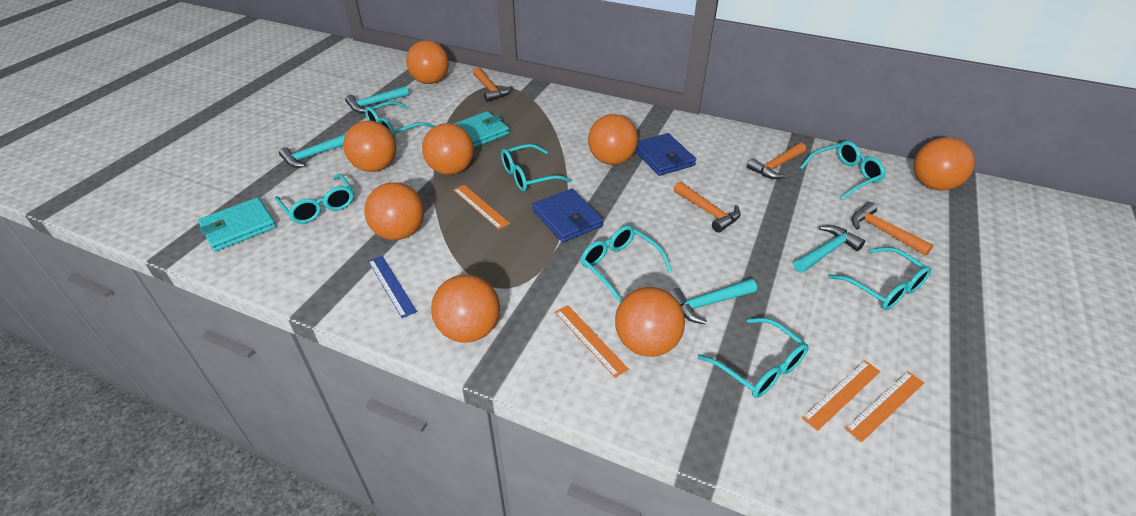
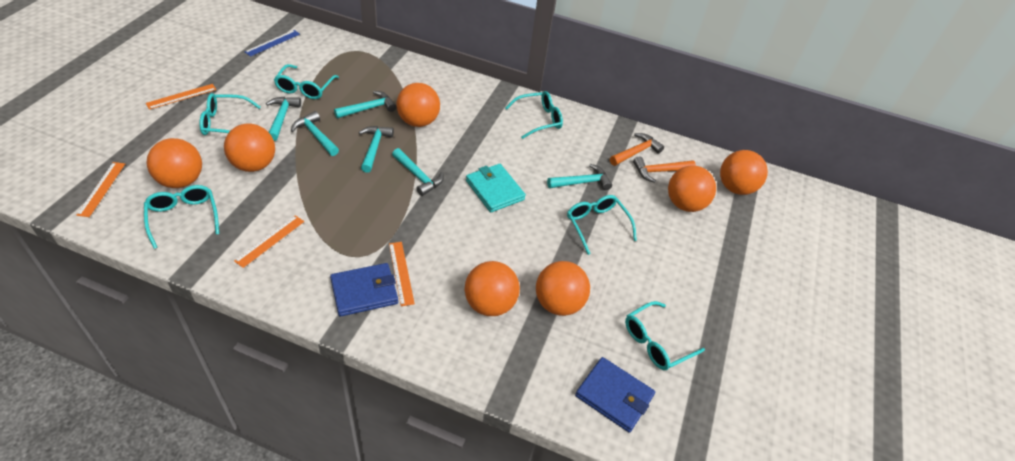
orange ball: 8 -> 7
orange hammer: 4 -> 2
turquoise glasses: 7 -> 6
turquoise hammer: 4 -> 6
turquoise wallet: 2 -> 1

